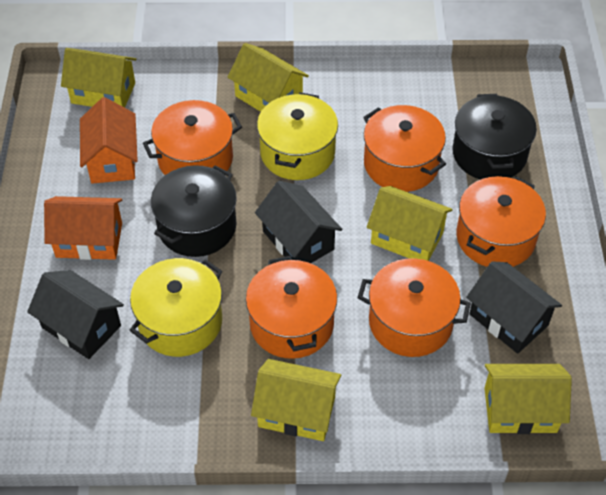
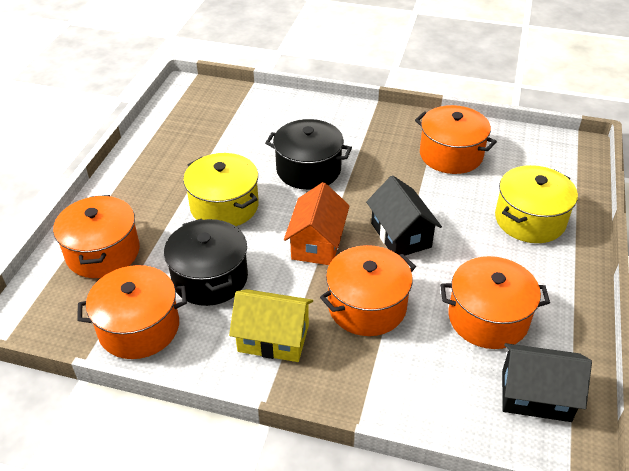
black house: 3 -> 2
orange house: 2 -> 1
yellow house: 5 -> 1

